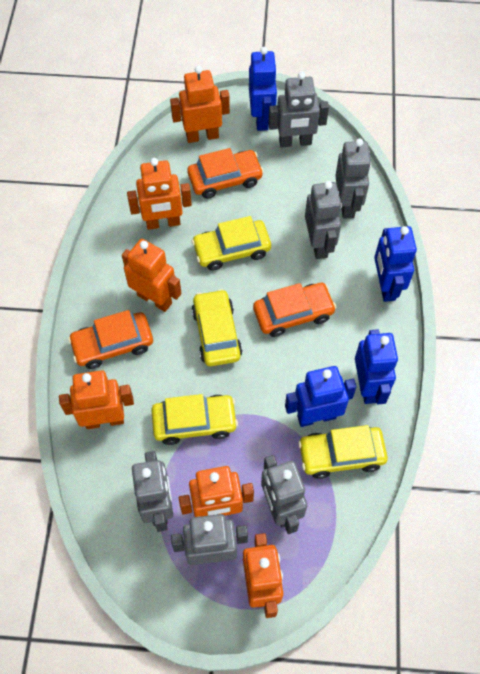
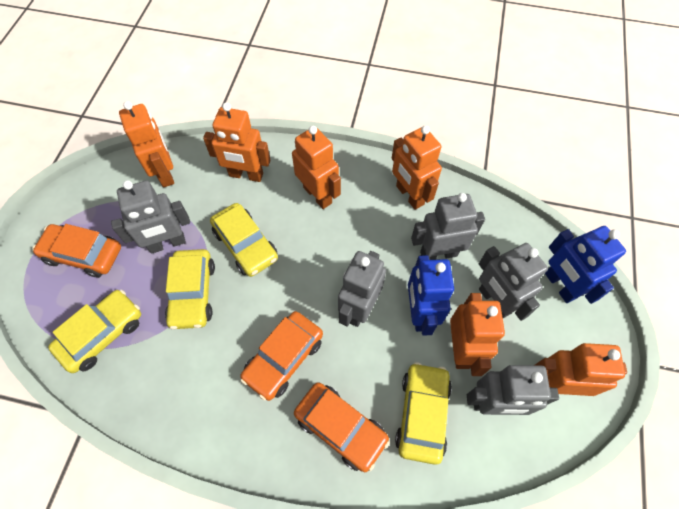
blue robot: 4 -> 2
grey robot: 6 -> 5

